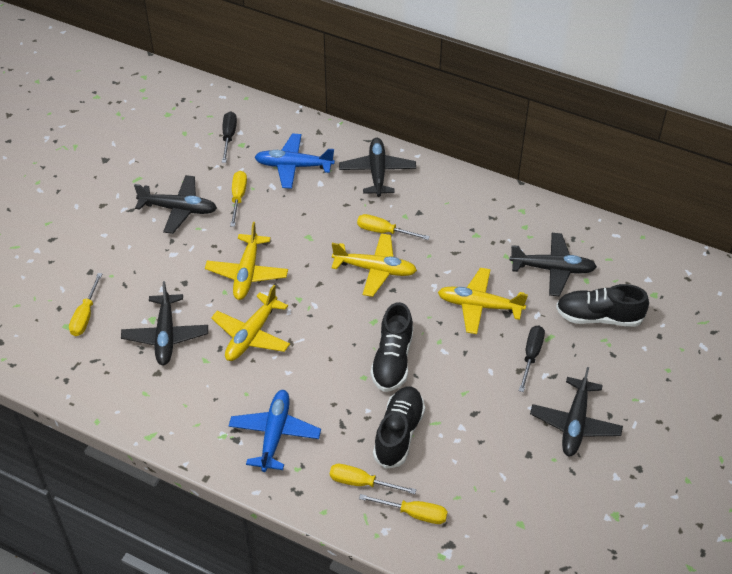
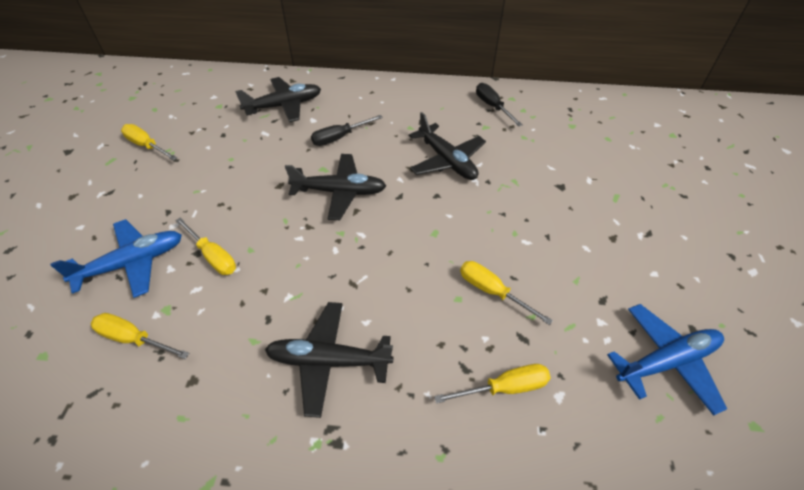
black plane: 5 -> 4
black shoe: 3 -> 0
yellow plane: 4 -> 0

